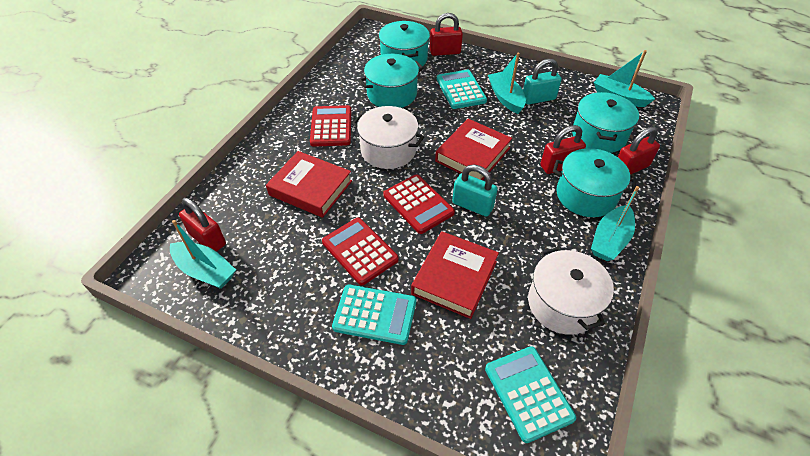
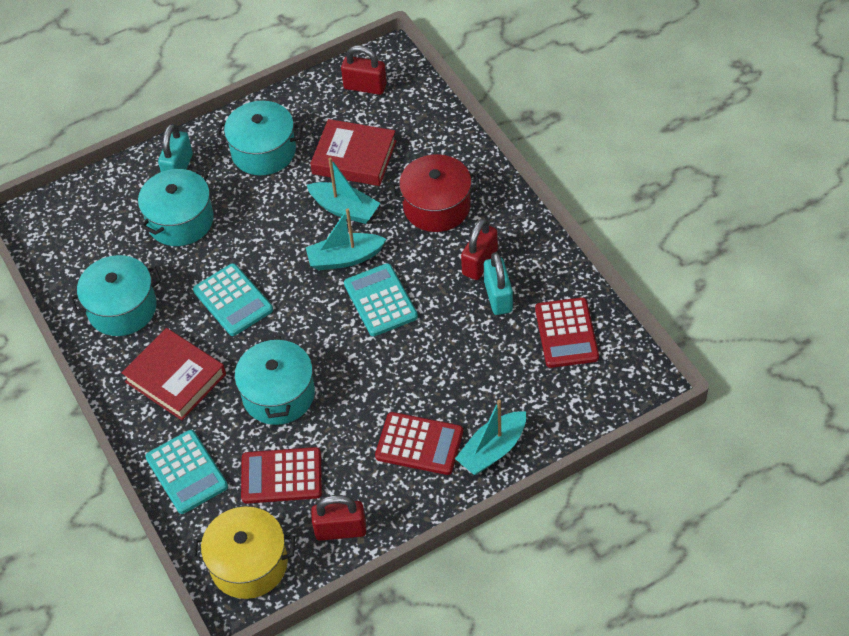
red book: 3 -> 2
red padlock: 4 -> 3
red pot: 0 -> 1
turquoise boat: 4 -> 3
white pot: 2 -> 0
yellow pot: 0 -> 1

